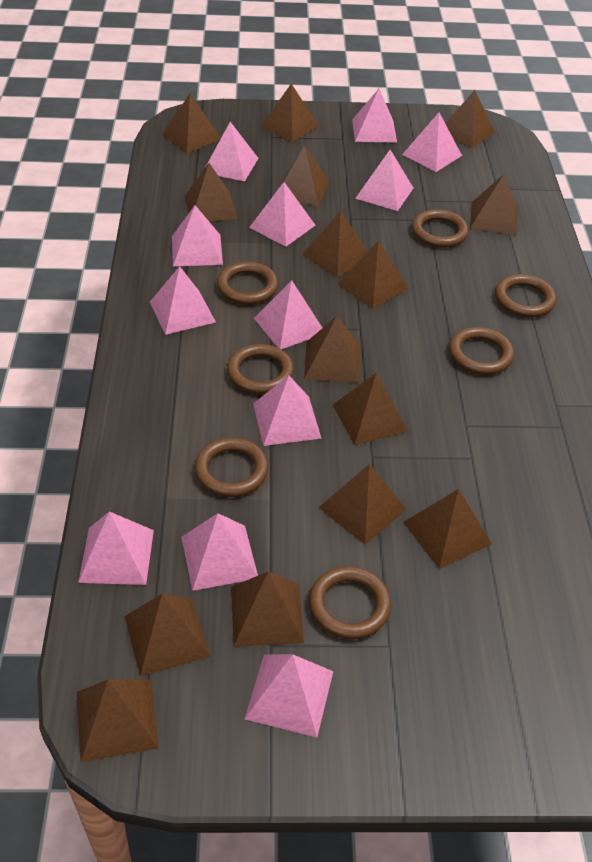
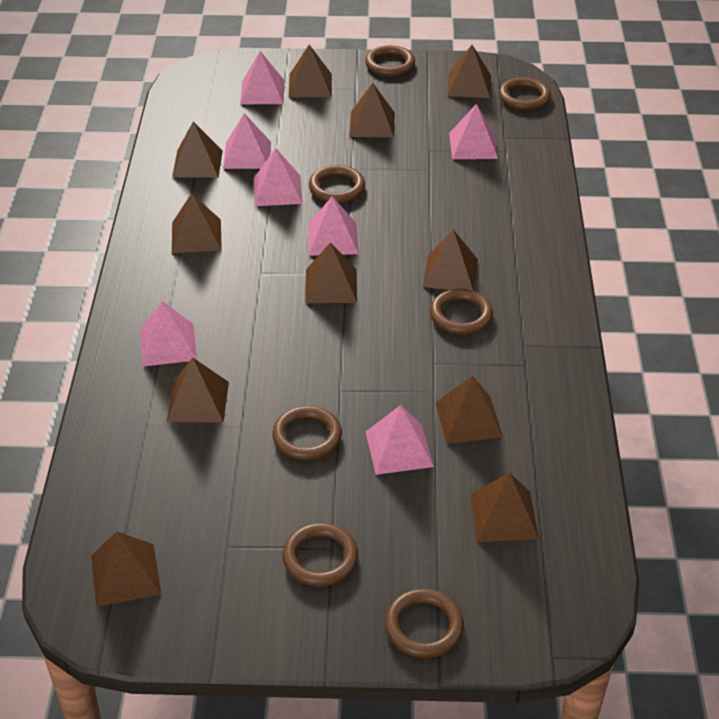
brown pyramid: 15 -> 11
pink pyramid: 12 -> 7

